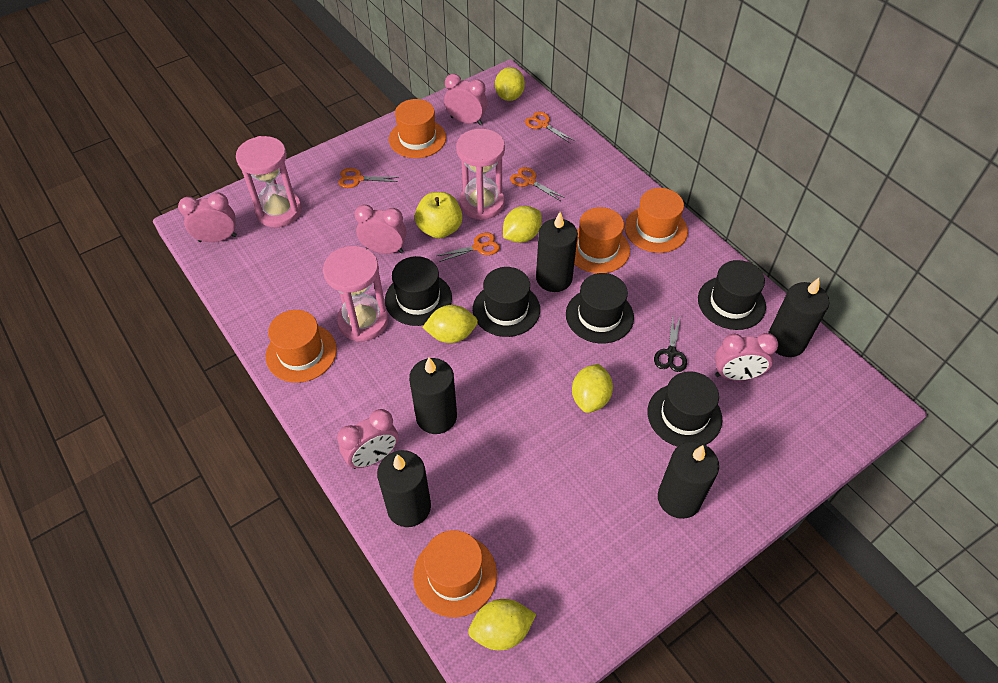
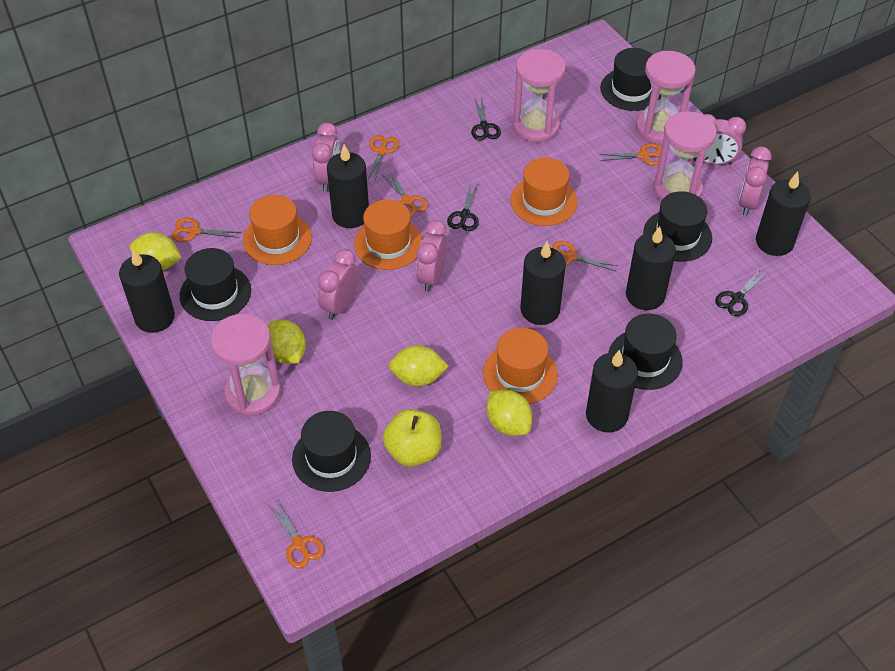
black candle: 5 -> 6
black scissors: 1 -> 3
orange hat: 5 -> 4
orange scissors: 4 -> 6
pink hourglass: 3 -> 4
yellow lemon: 5 -> 4

